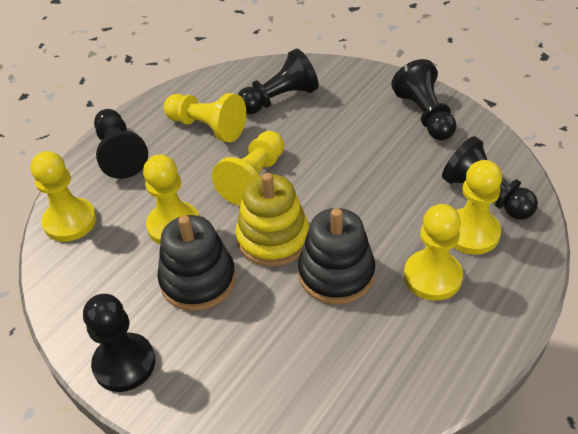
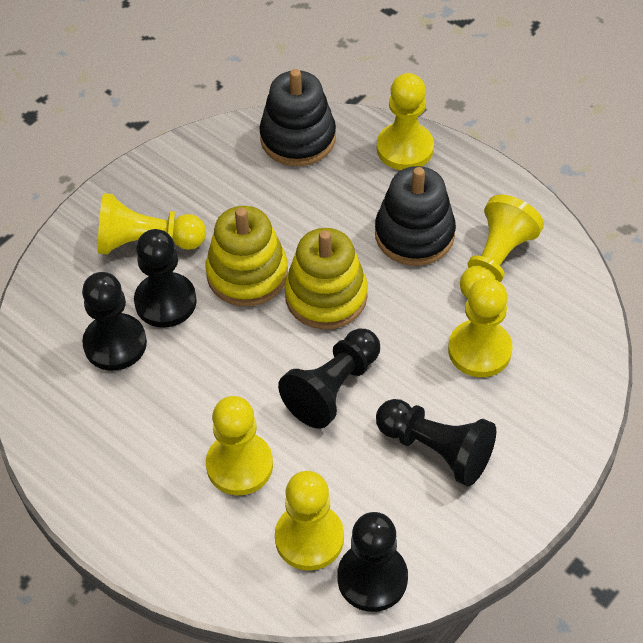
yellow stacking toy: 1 -> 2

